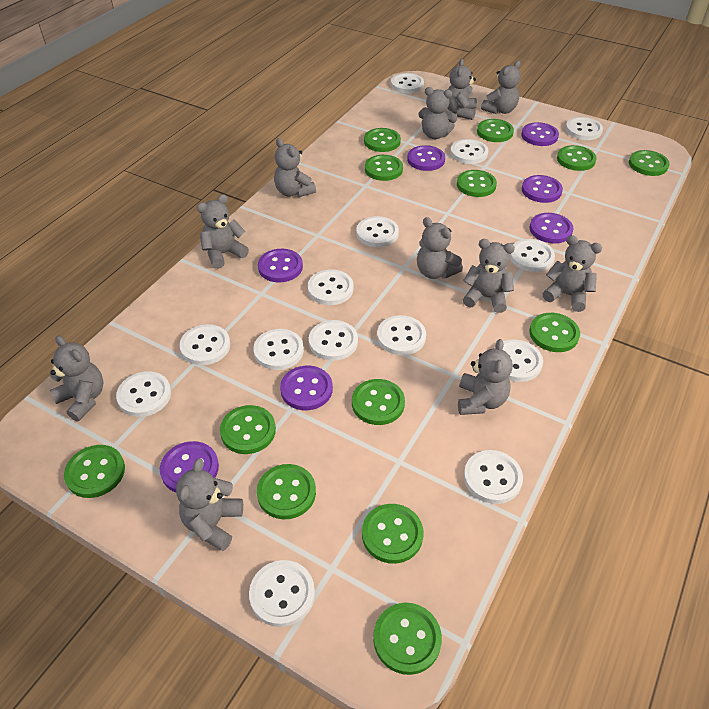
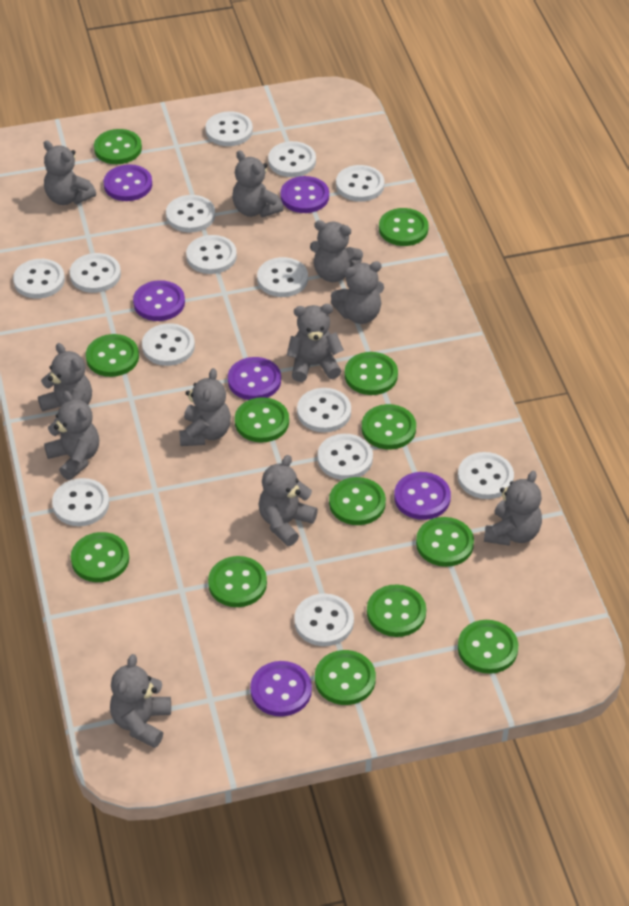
purple button: 7 -> 6

